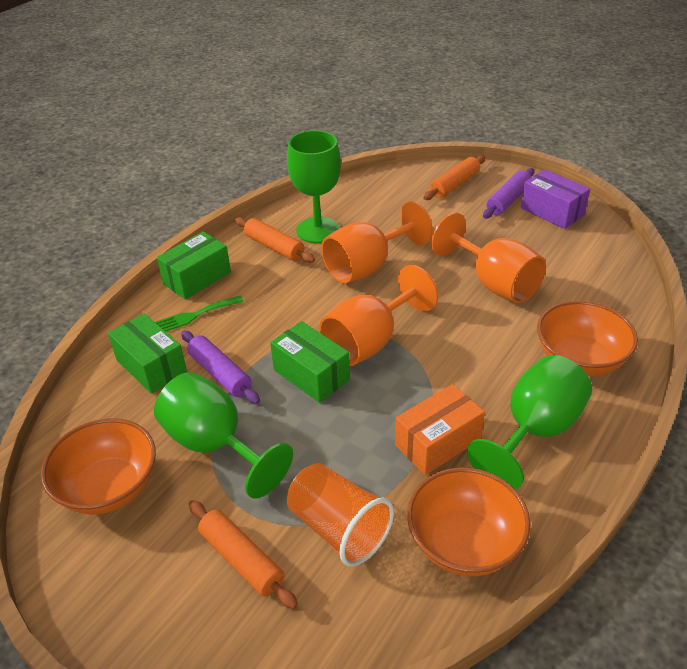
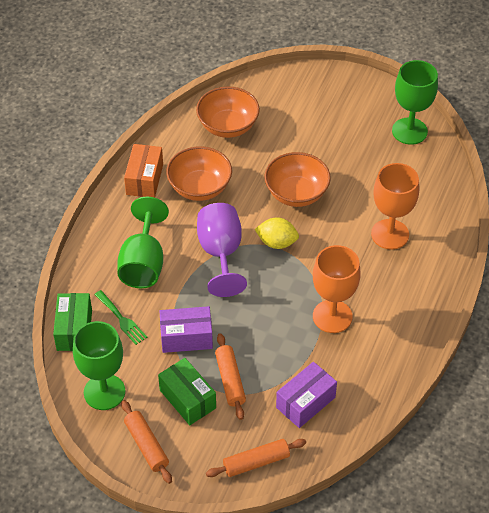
green box: 3 -> 2
orange cup: 1 -> 0
orange goblet: 3 -> 2
purple box: 1 -> 2
purple goblet: 0 -> 1
purple rolling pin: 2 -> 0
yellow lemon: 0 -> 1

